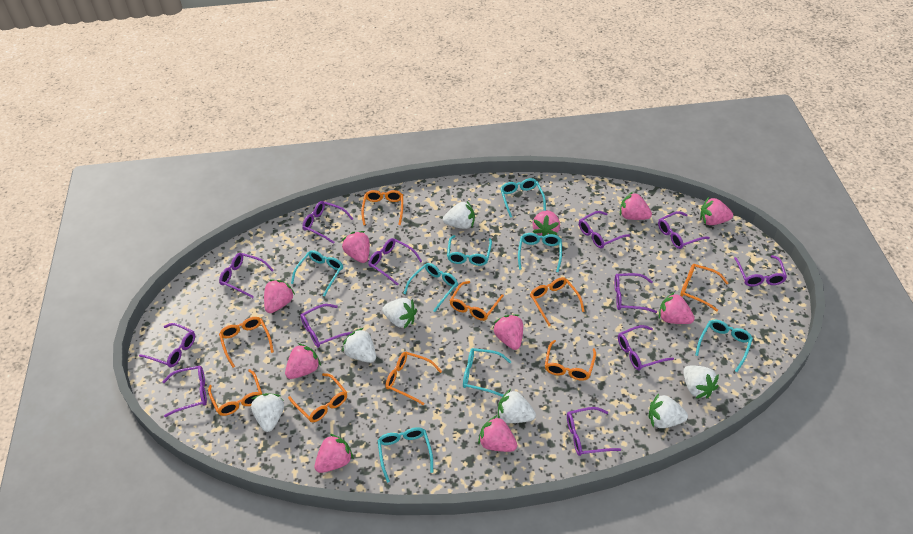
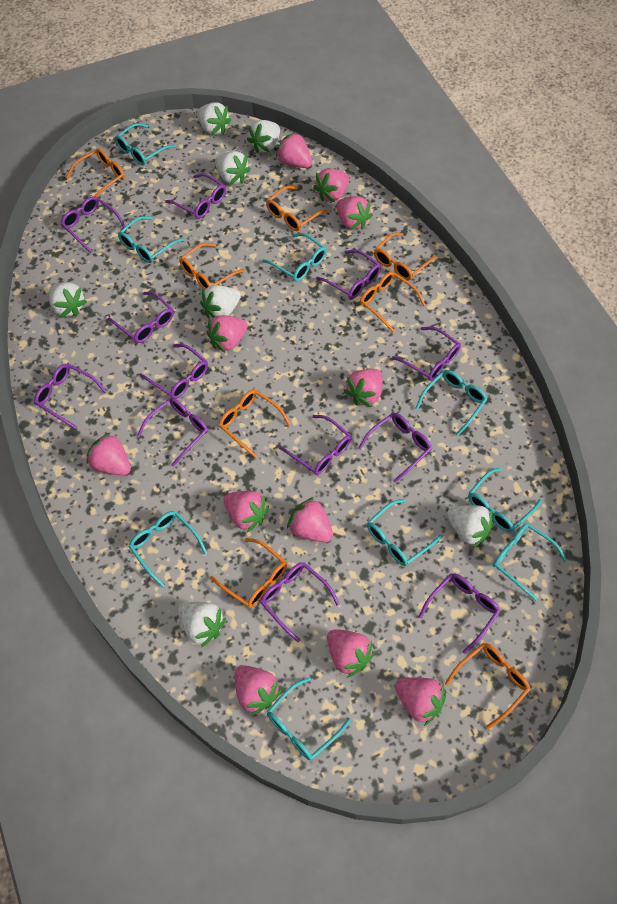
orange glasses: 9 -> 8
pink strawberry: 10 -> 11
turquoise glasses: 8 -> 9

